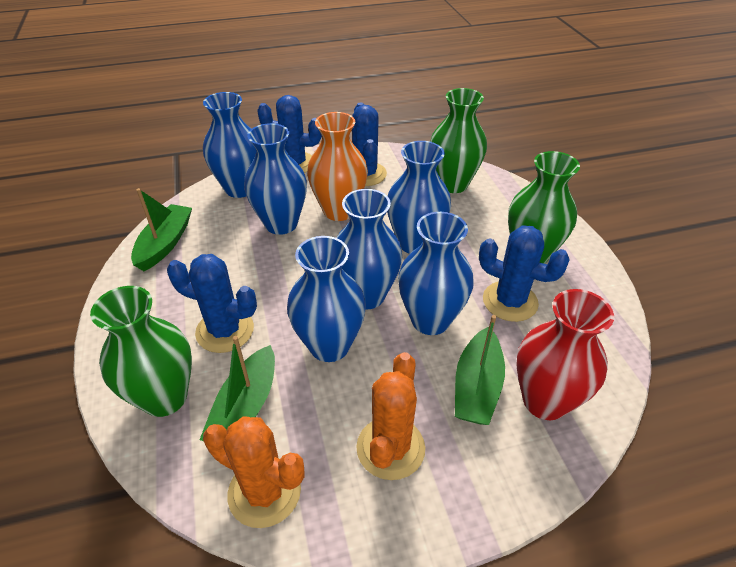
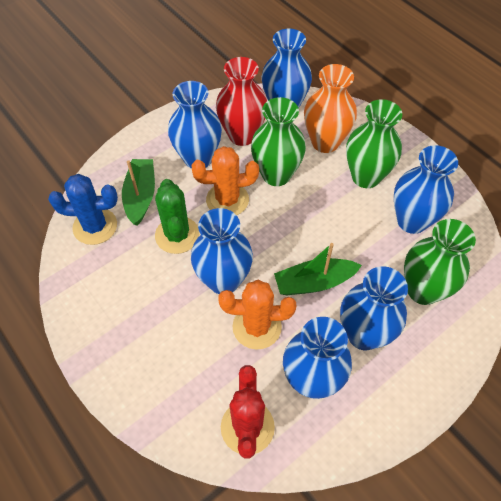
blue cactus: 4 -> 1
green boat: 3 -> 2
green cactus: 0 -> 1
red cactus: 0 -> 1

